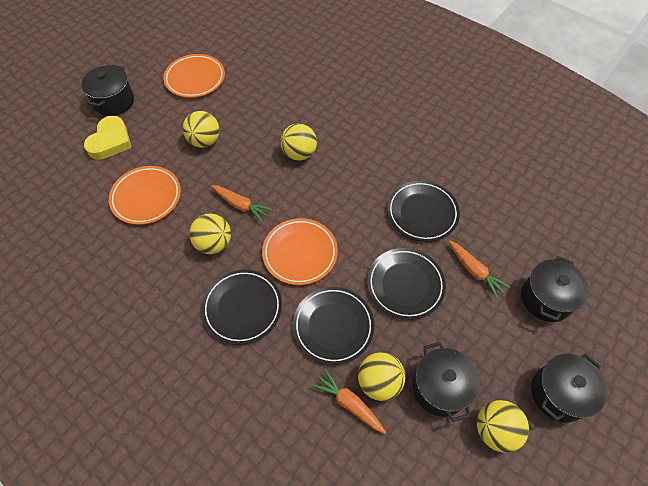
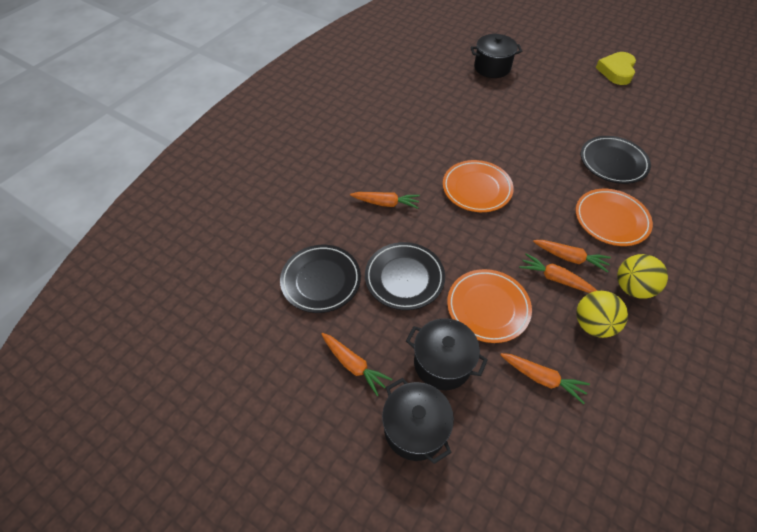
black plate: 4 -> 3
black pot: 4 -> 3
orange carrot: 3 -> 5
yellow ball: 5 -> 2

